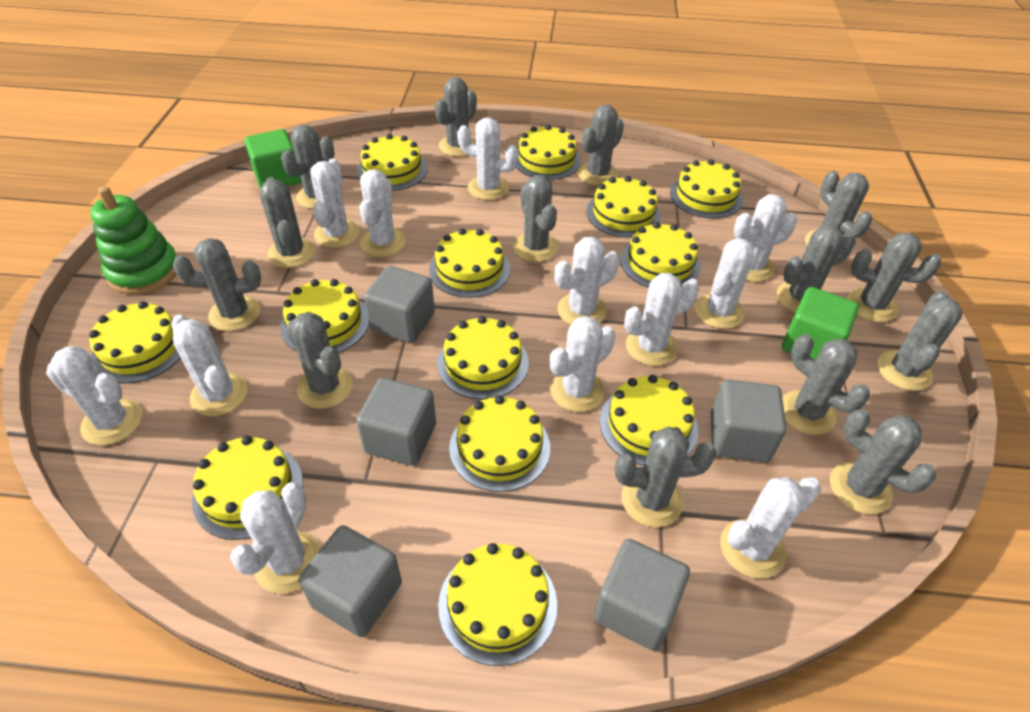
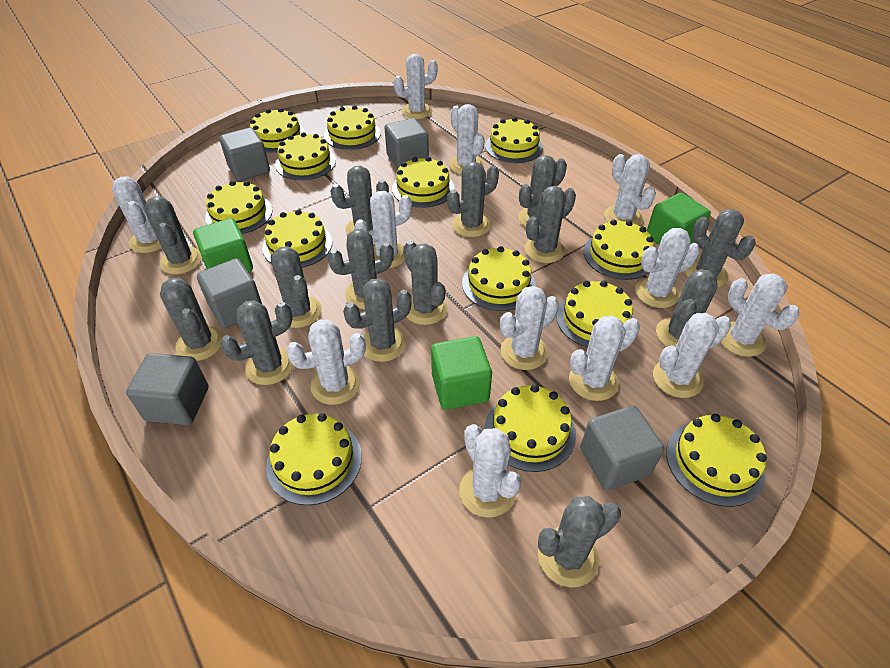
green cube: 2 -> 3
green stacking toy: 1 -> 0

